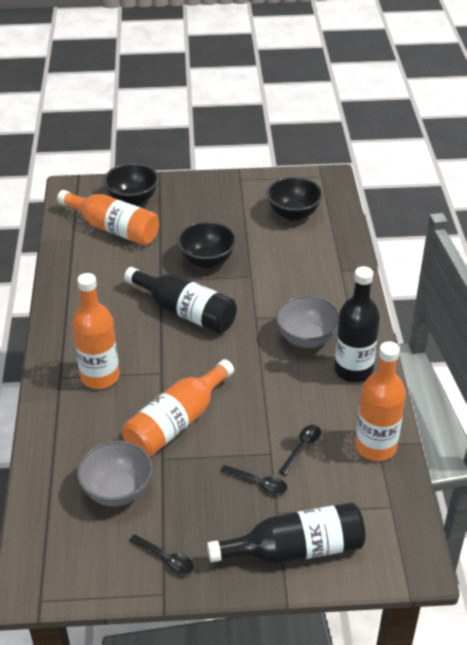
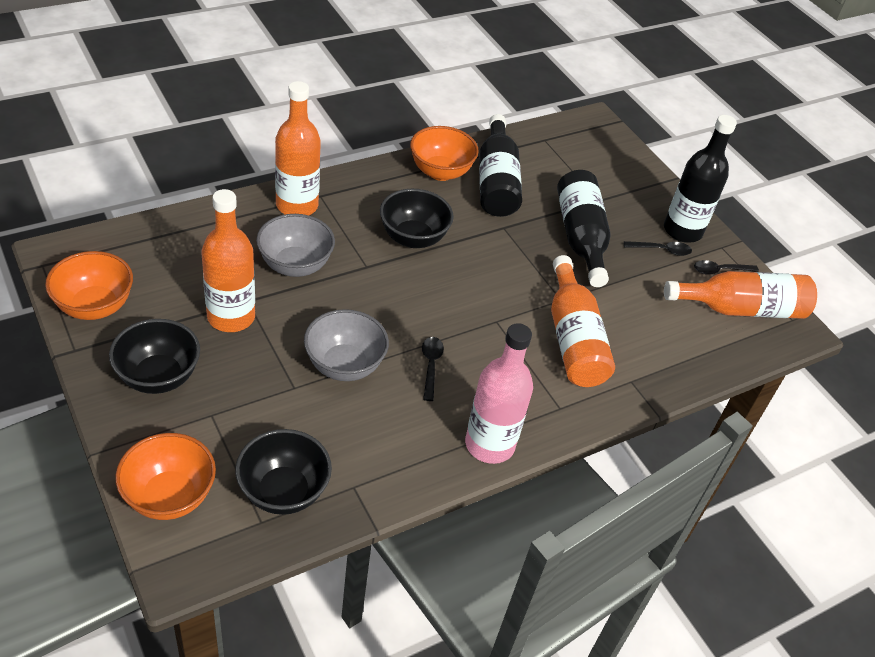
orange bowl: 0 -> 3
pink bottle: 0 -> 1

